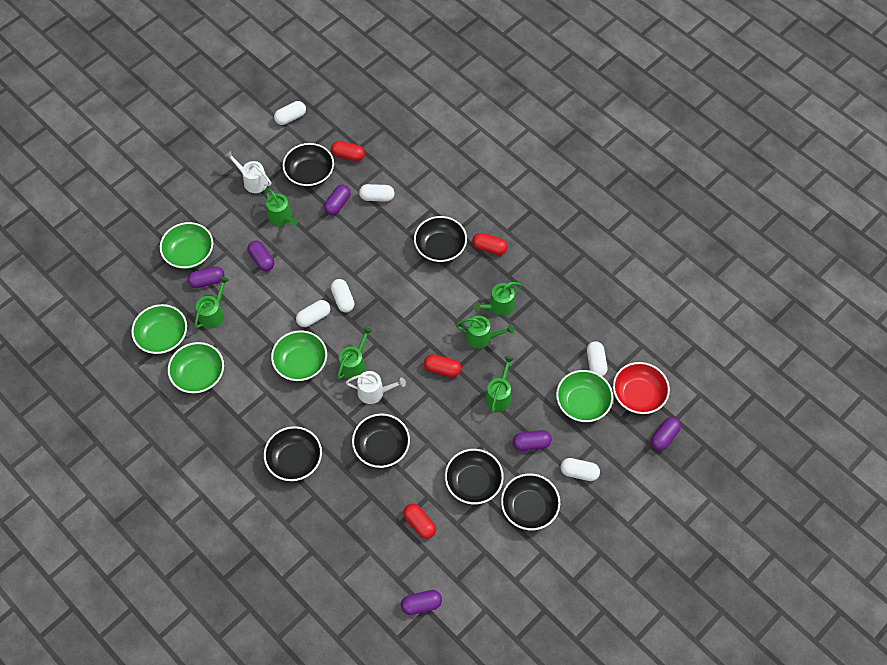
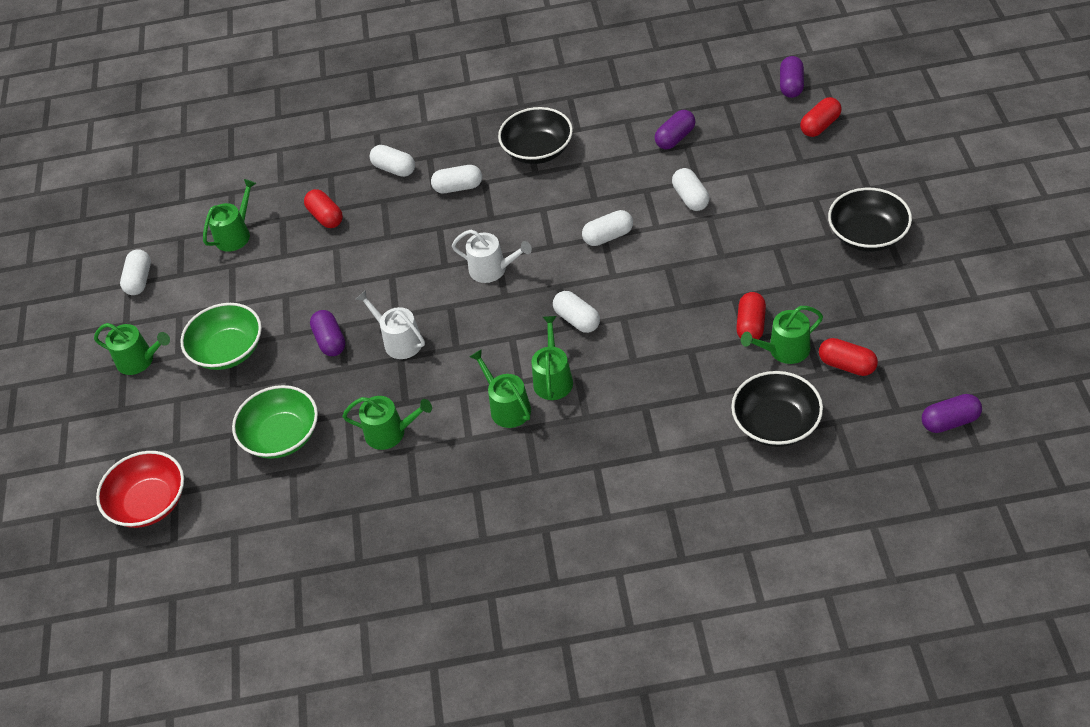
black bowl: 6 -> 3
green bowl: 5 -> 2
purple capsule: 6 -> 4

